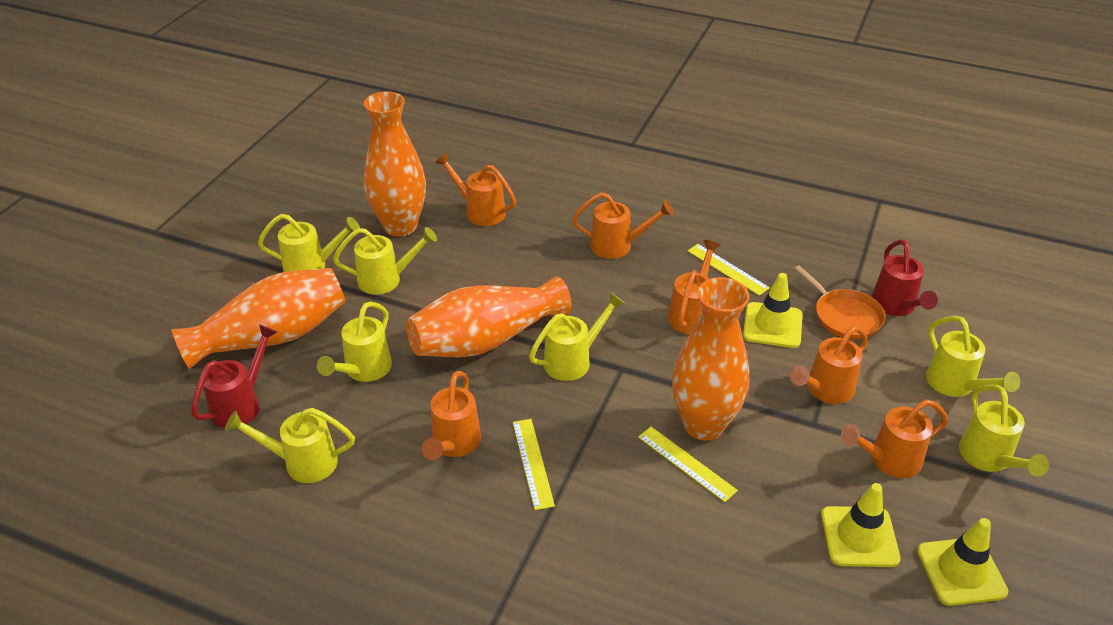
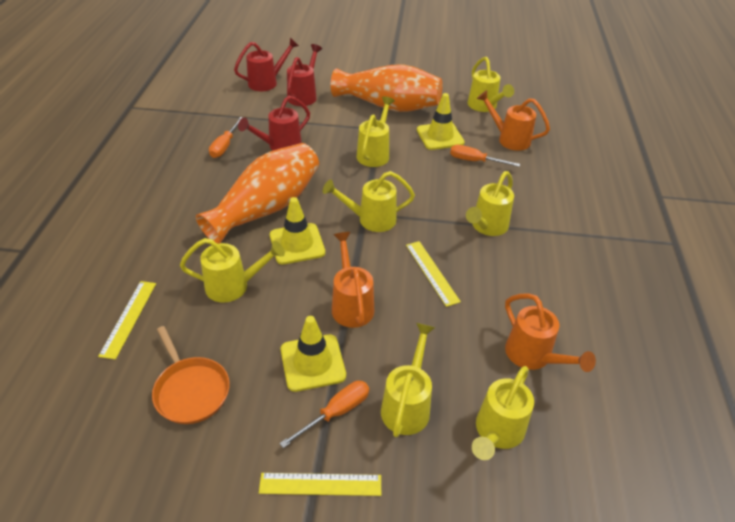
orange screwdriver: 0 -> 3
orange vase: 4 -> 2
orange watering can: 6 -> 3
red watering can: 2 -> 3

